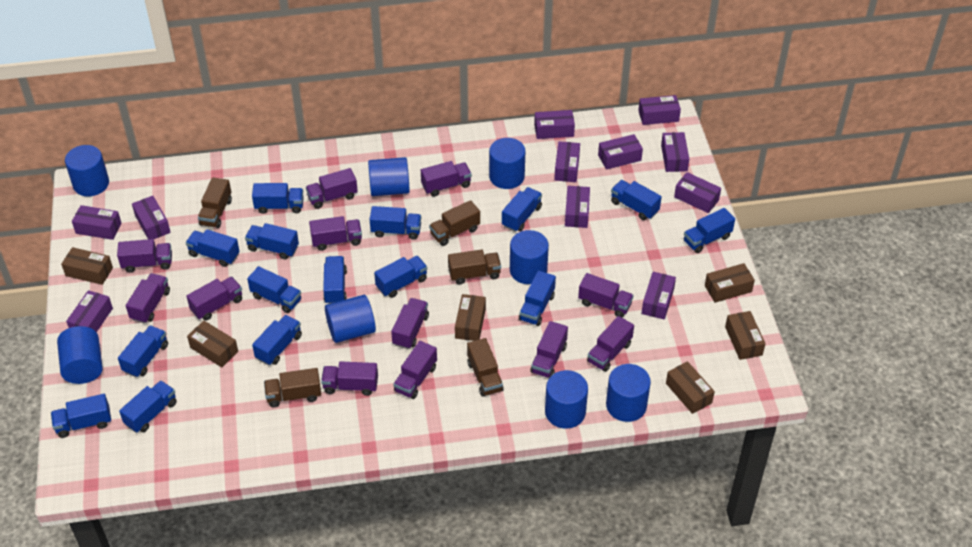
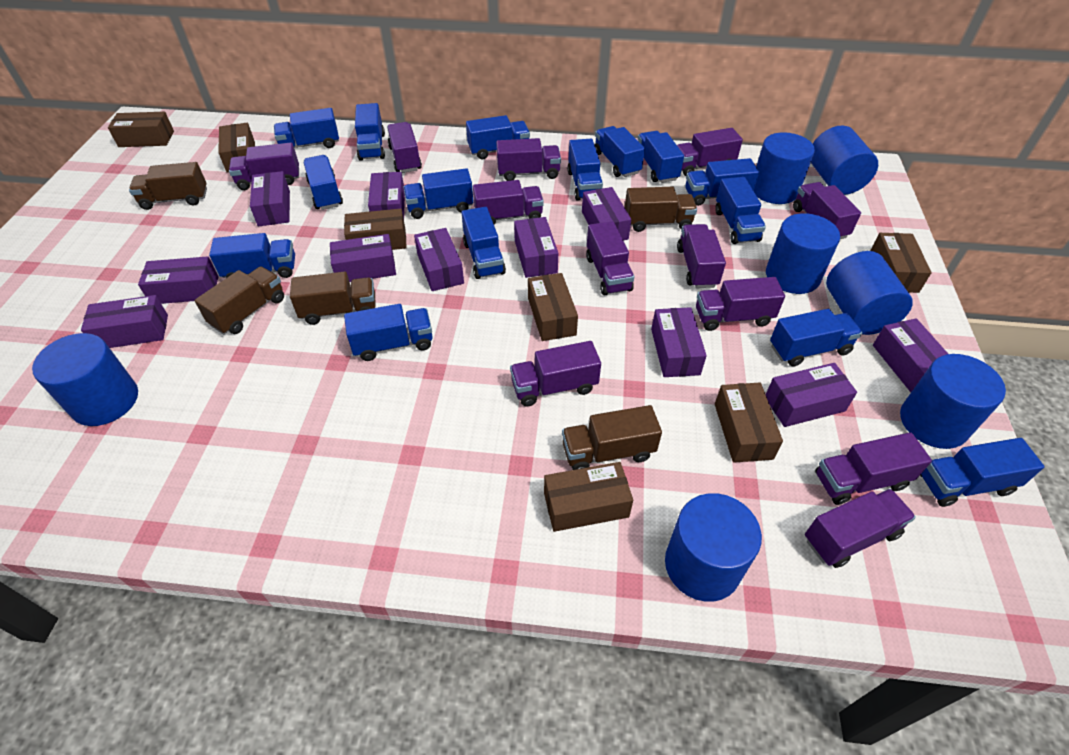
blue cylinder: 8 -> 7
brown box: 6 -> 7

